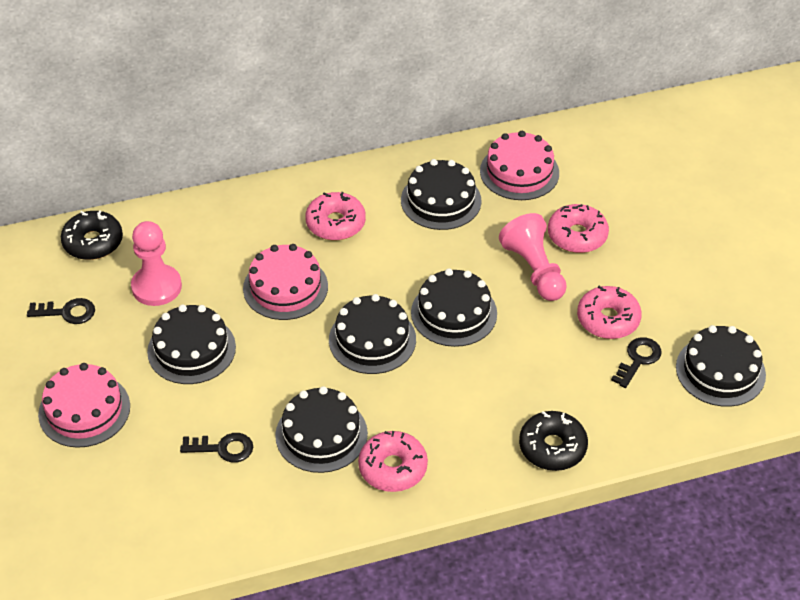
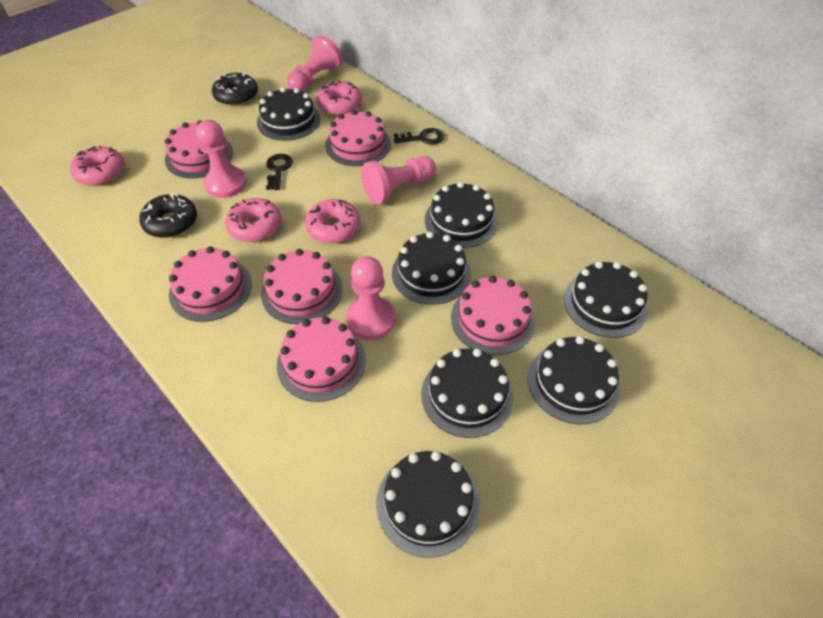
black cake: 6 -> 7
black key: 3 -> 2
pink cake: 3 -> 6
pink pawn: 2 -> 4

